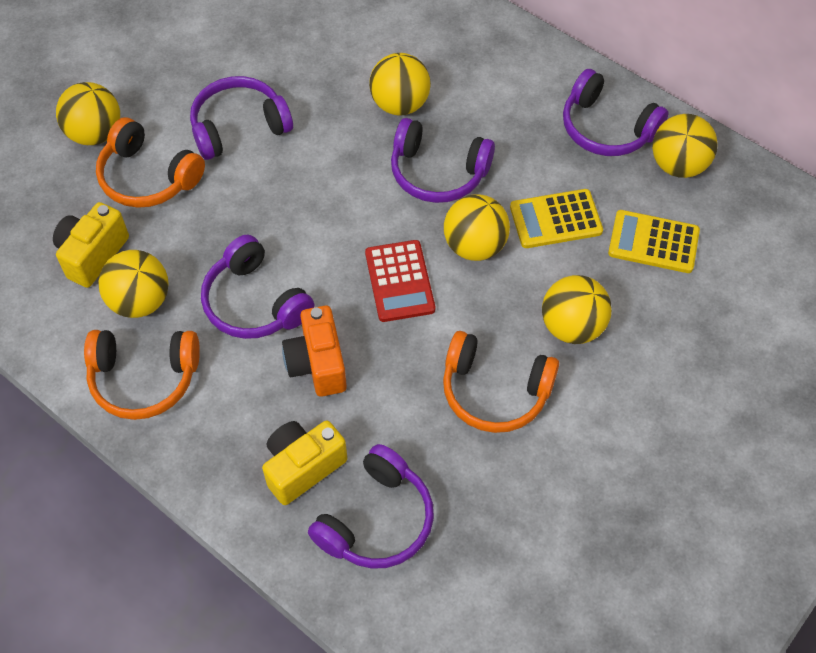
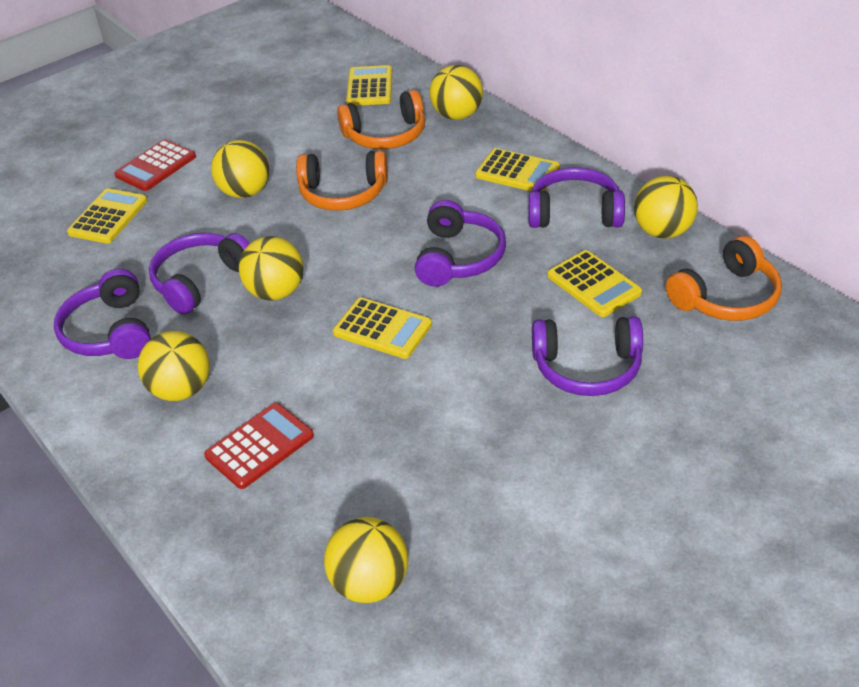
orange camera: 1 -> 0
red calculator: 1 -> 2
yellow calculator: 2 -> 5
yellow camera: 2 -> 0

